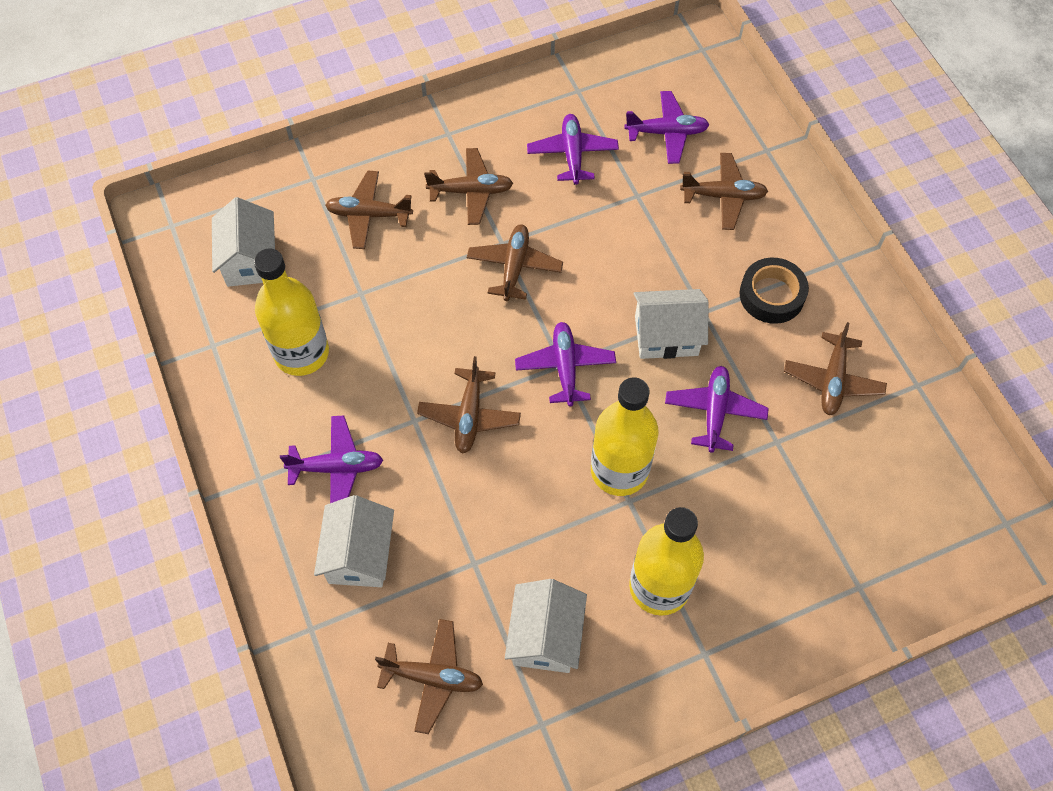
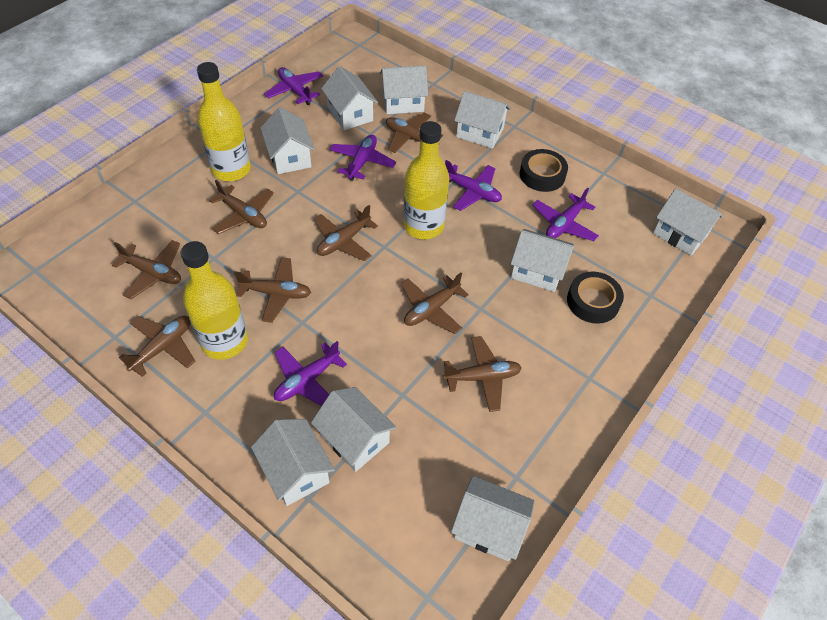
black tape: 1 -> 2
brown plane: 7 -> 8
white house: 4 -> 9

